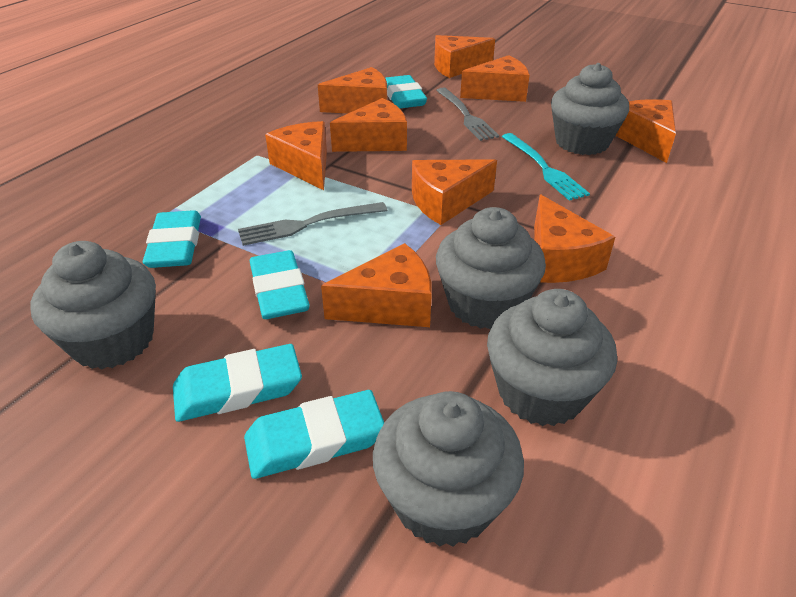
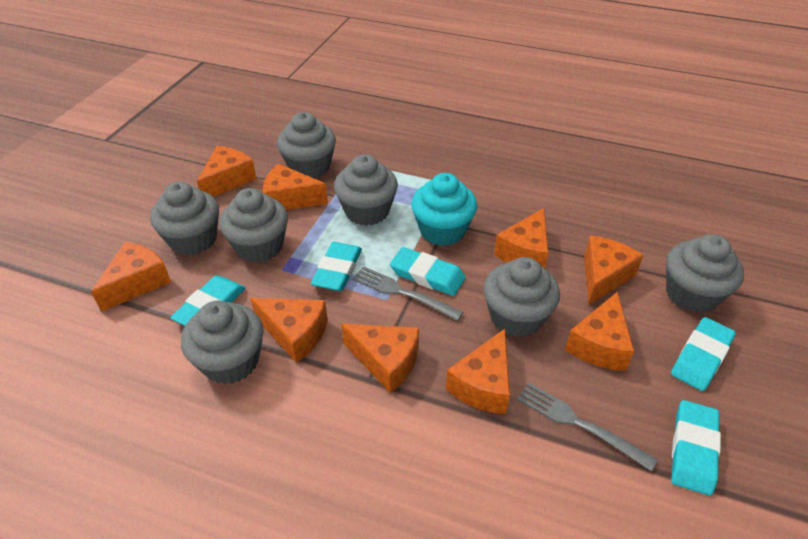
grey cupcake: 5 -> 7
turquoise cupcake: 0 -> 1
turquoise fork: 1 -> 0

